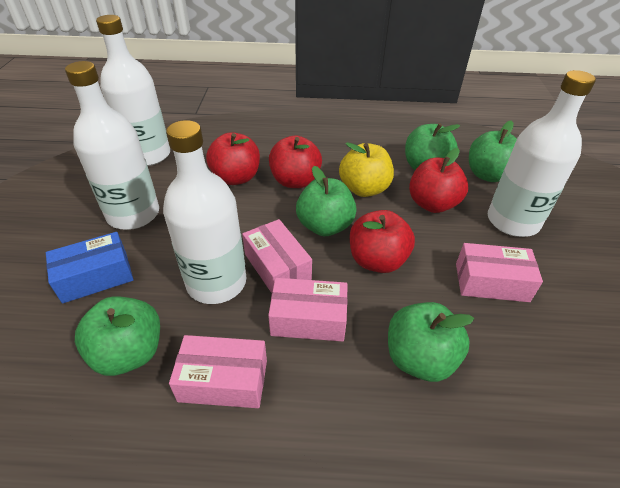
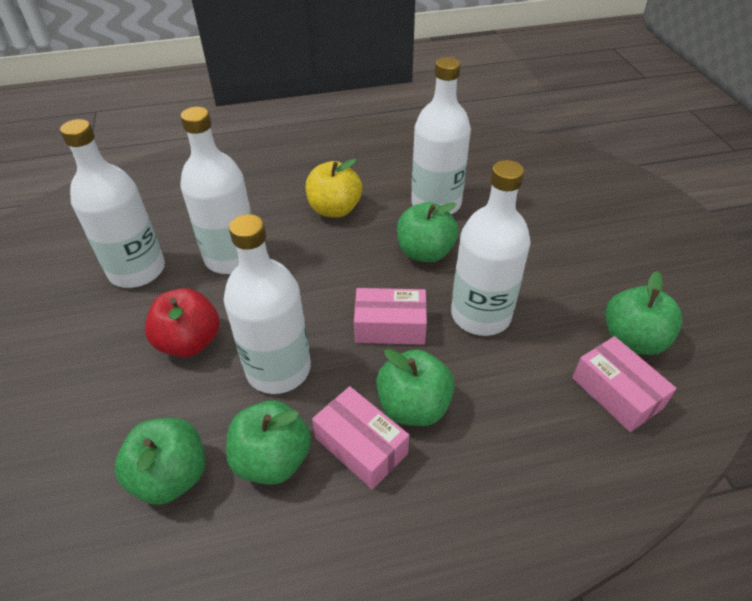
blue box: 1 -> 0
pink box: 4 -> 3
red apple: 4 -> 1
white bottle: 4 -> 5

